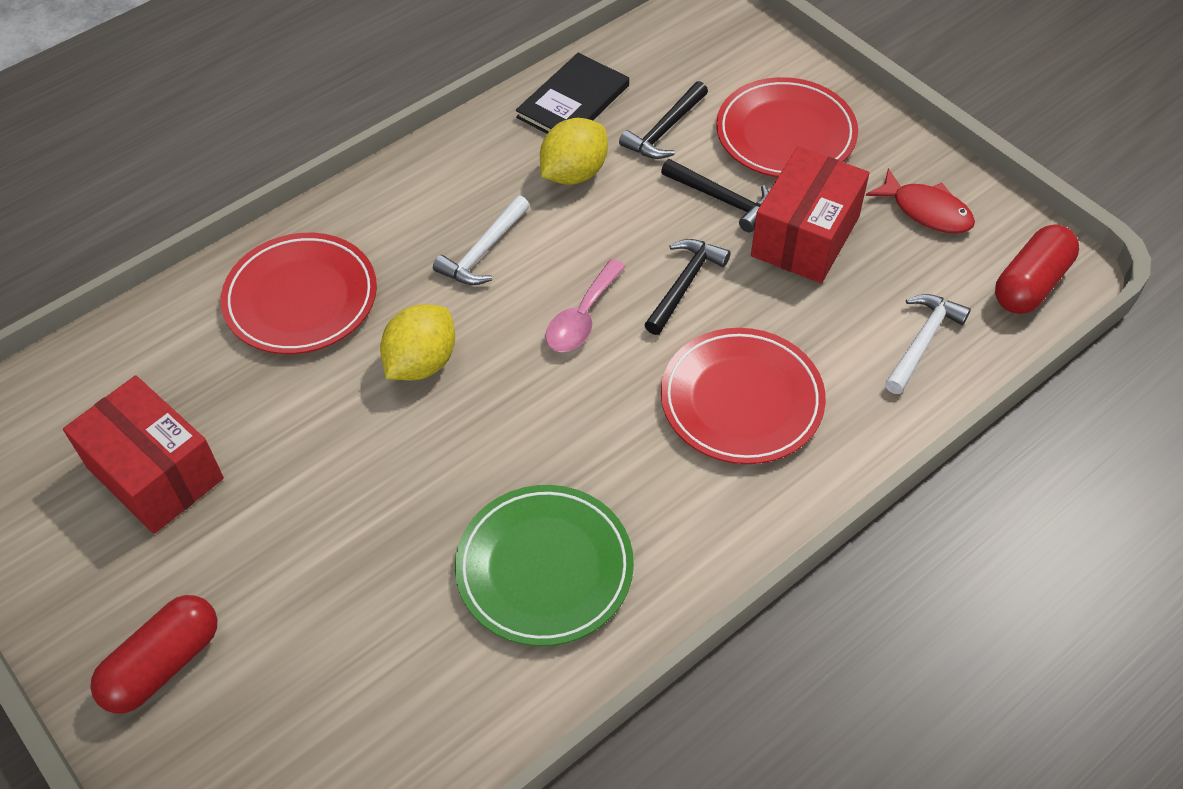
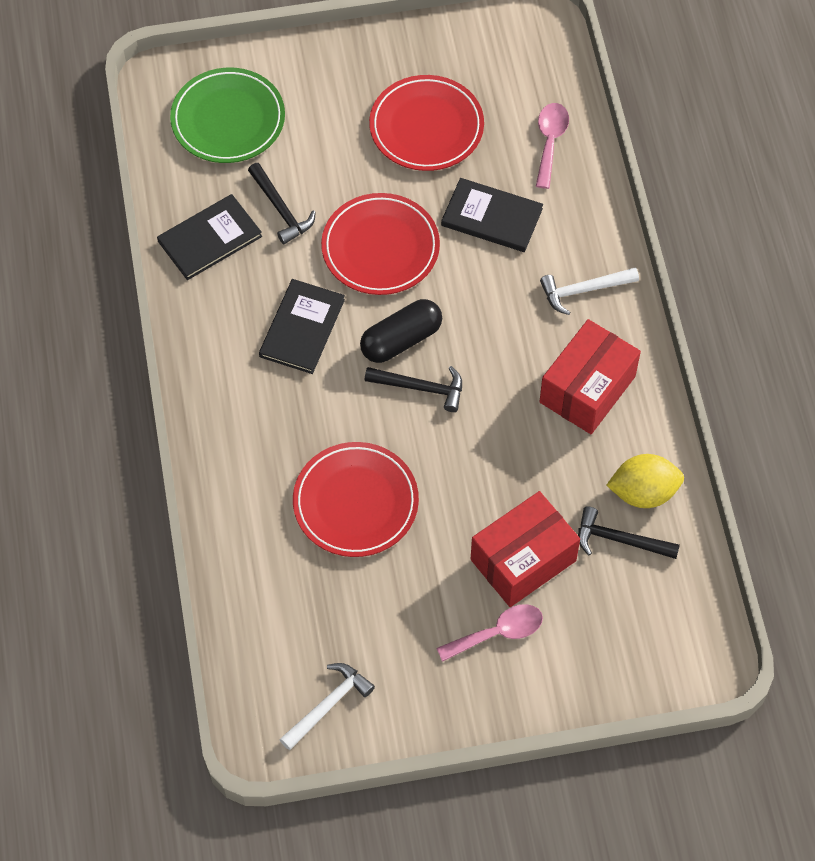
black book: 1 -> 3
black capsule: 0 -> 1
pink spoon: 1 -> 2
red capsule: 2 -> 0
red fish: 1 -> 0
yellow lemon: 2 -> 1

